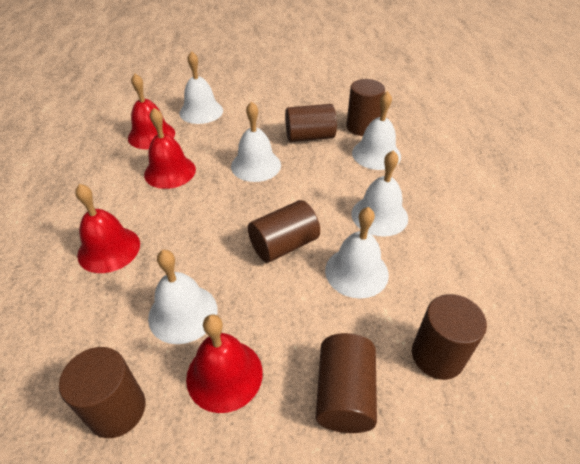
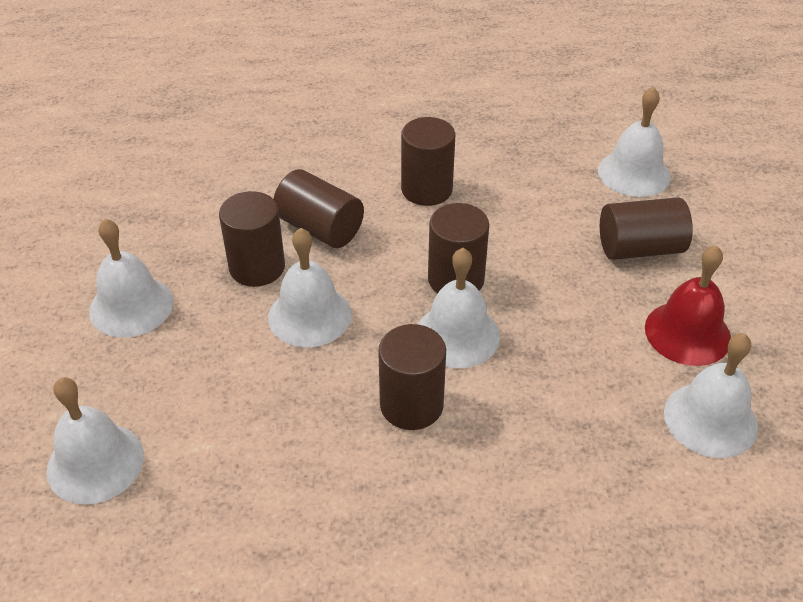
red bell: 4 -> 1

